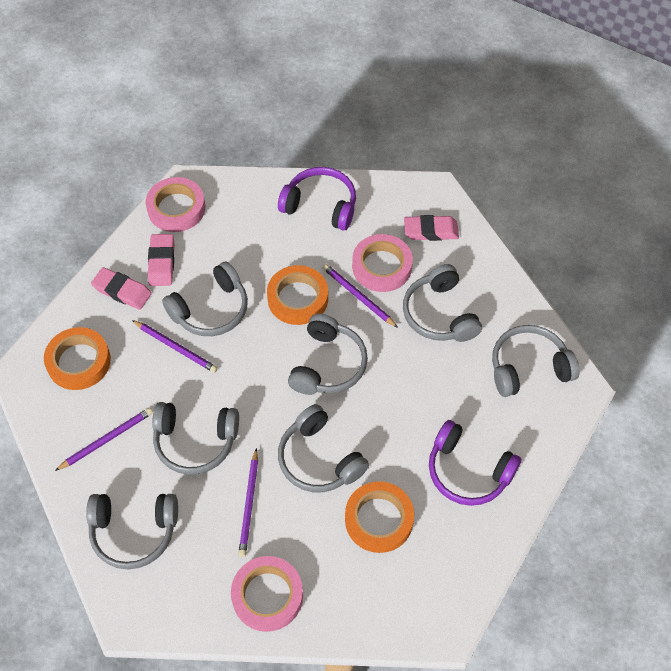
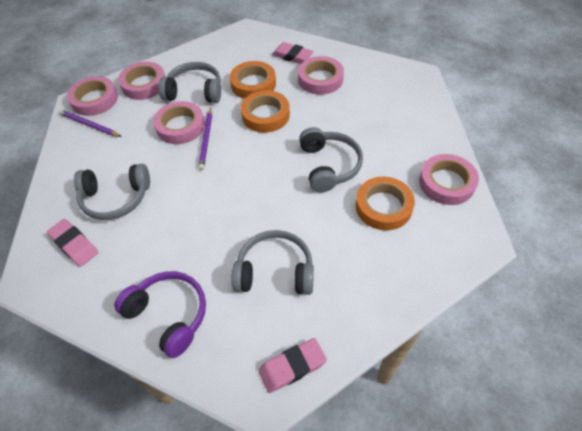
grey headphones: 7 -> 4
pink tape: 3 -> 5
purple headphones: 2 -> 1
purple pencil: 4 -> 2

